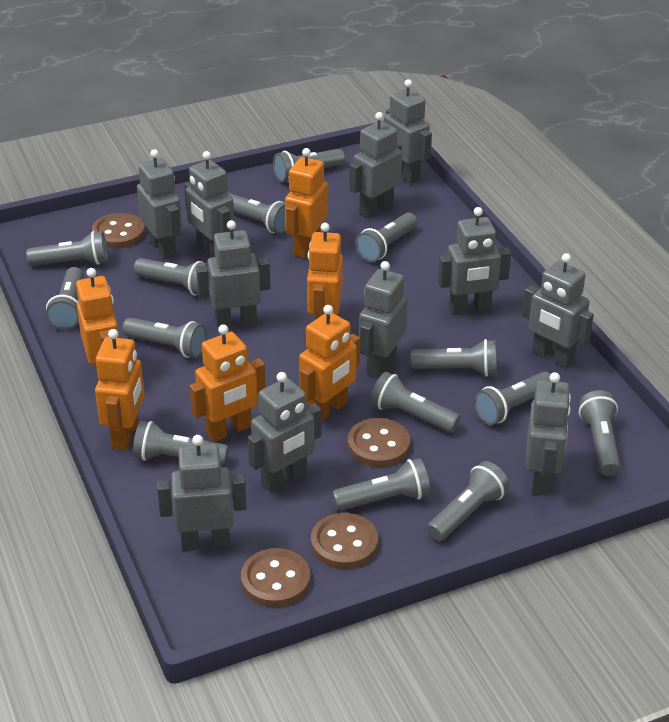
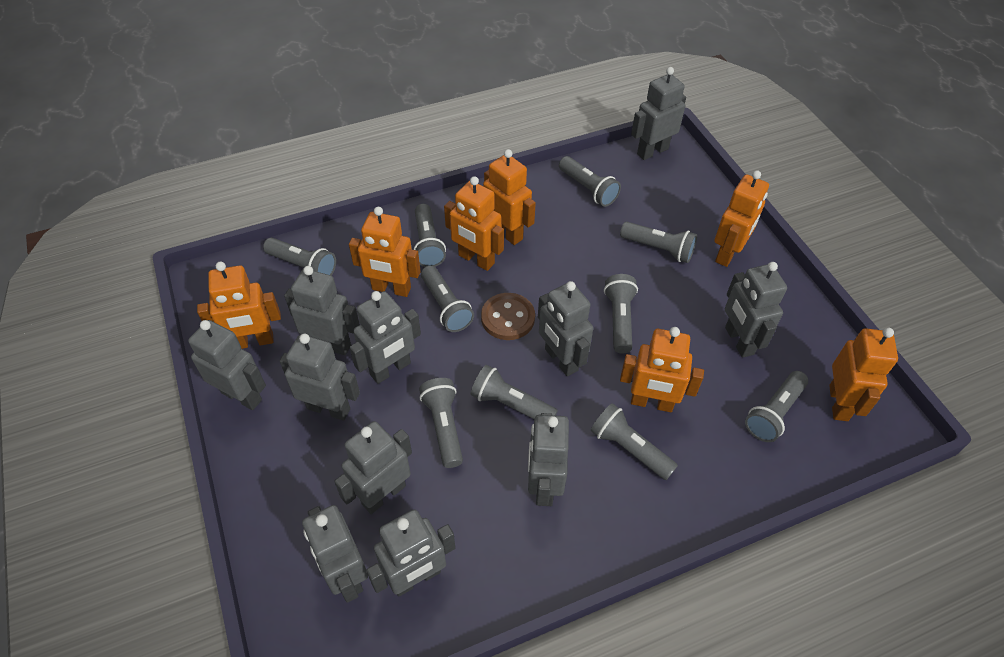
brown button: 4 -> 1
grey flashlight: 14 -> 10
orange robot: 6 -> 7

